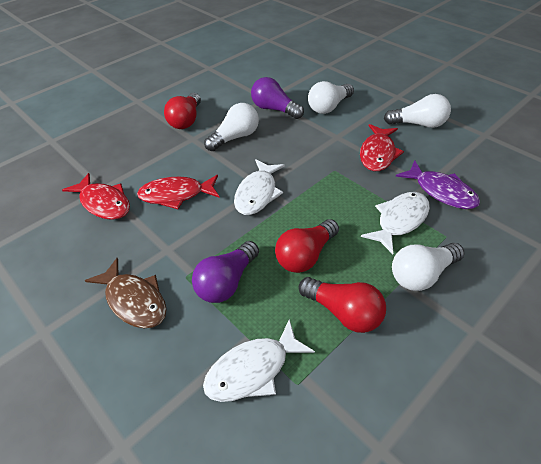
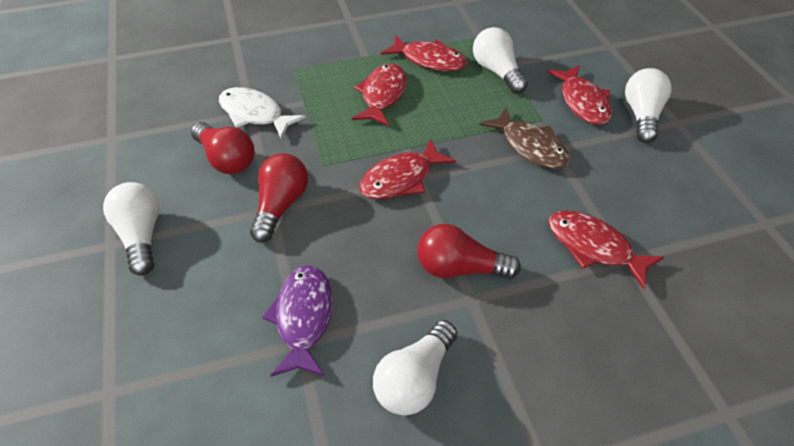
purple light bulb: 2 -> 0
red fish: 3 -> 5
white fish: 3 -> 1

